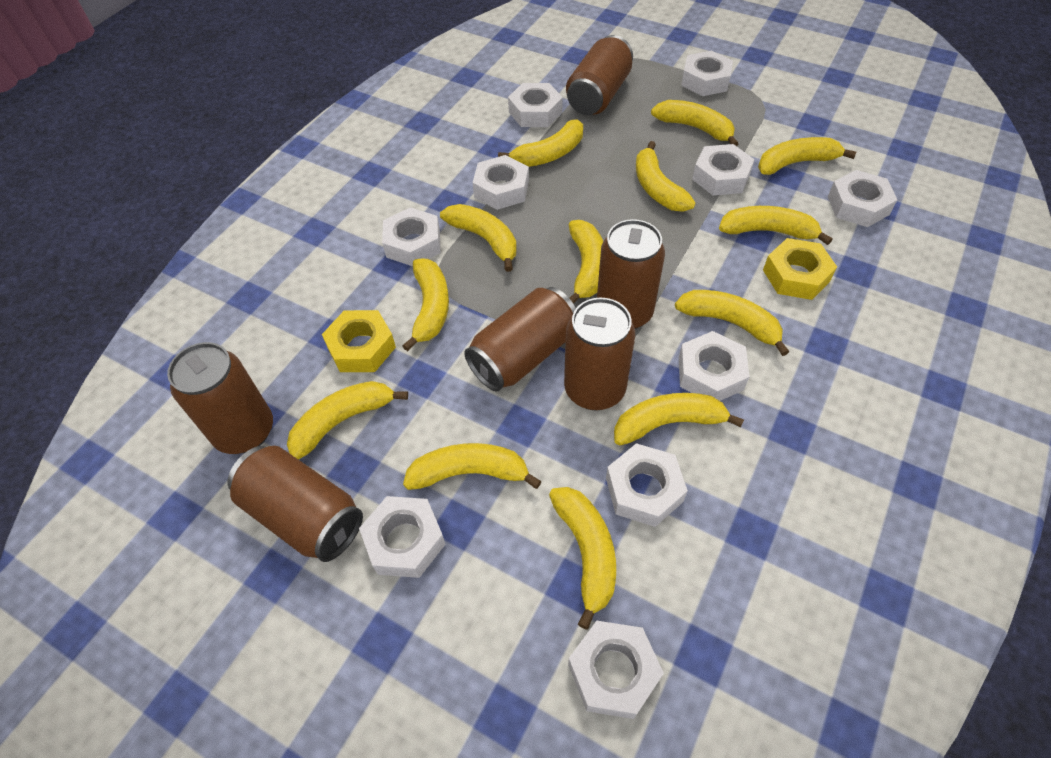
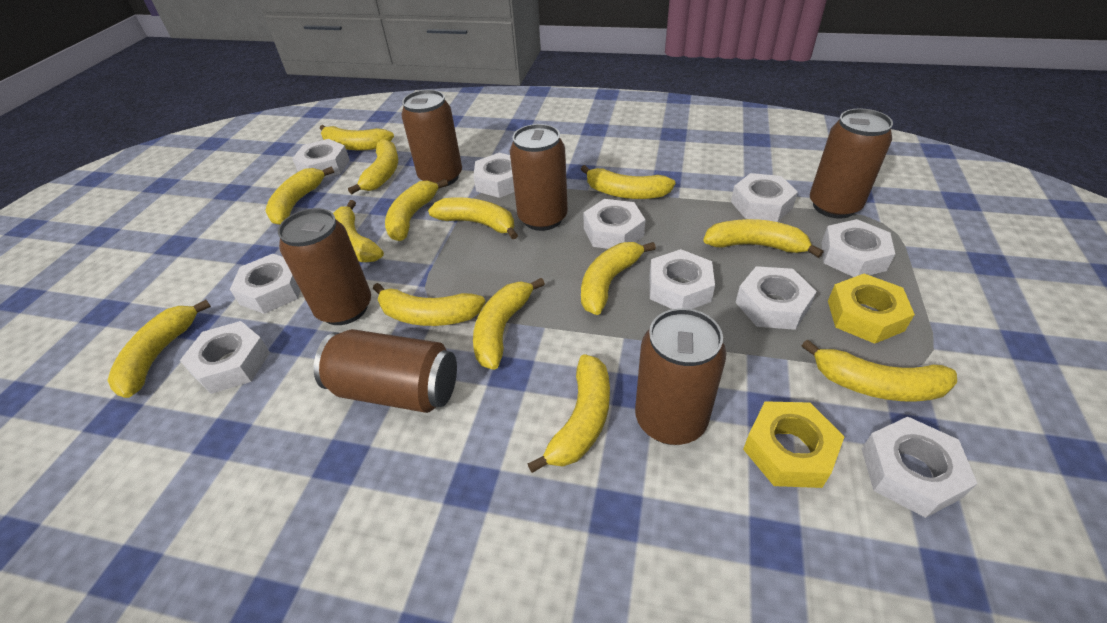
yellow banana: 13 -> 14

